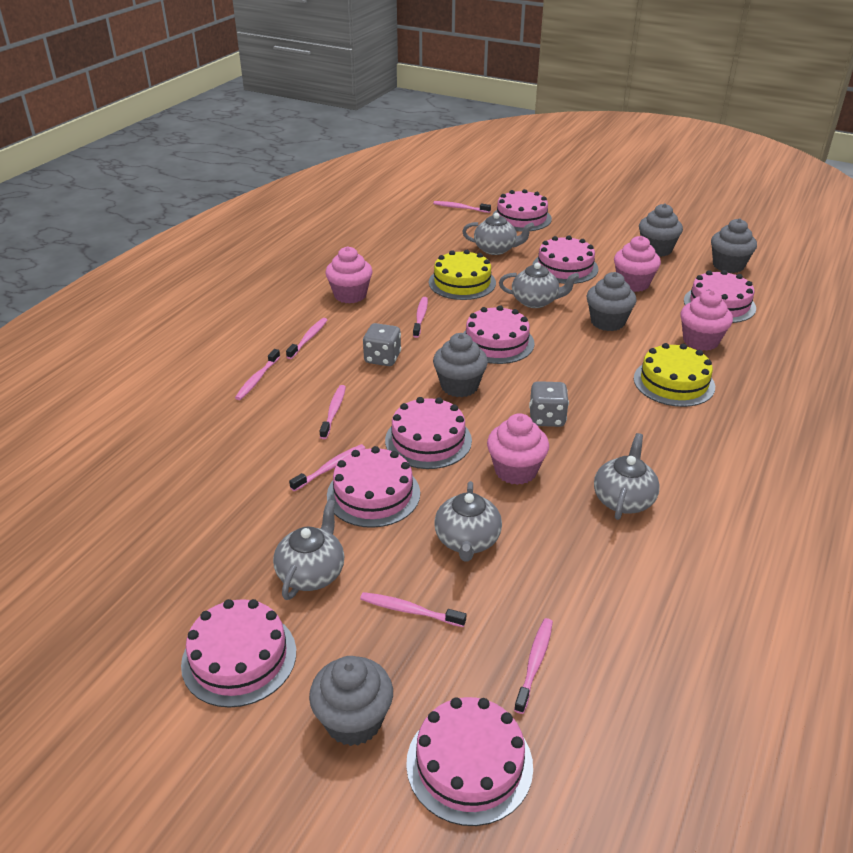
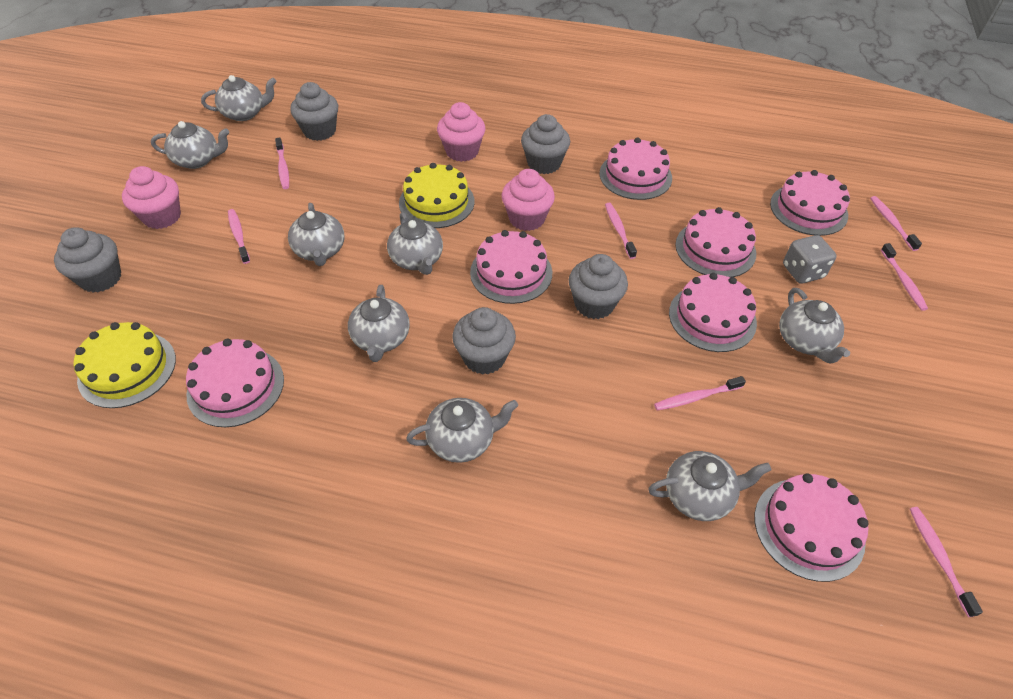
grey dice: 2 -> 1
grey teapot: 5 -> 8
pink cake: 8 -> 7
pink cupcake: 4 -> 3
pink toothbrush: 8 -> 7

